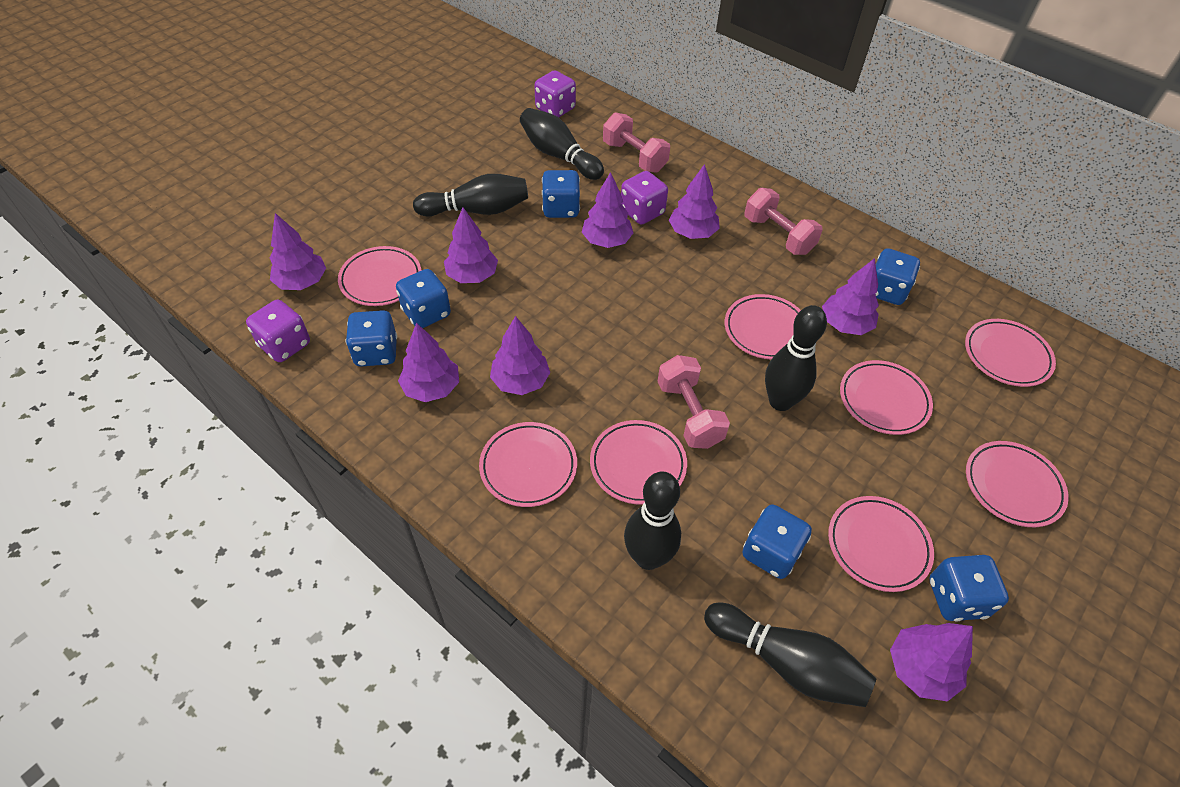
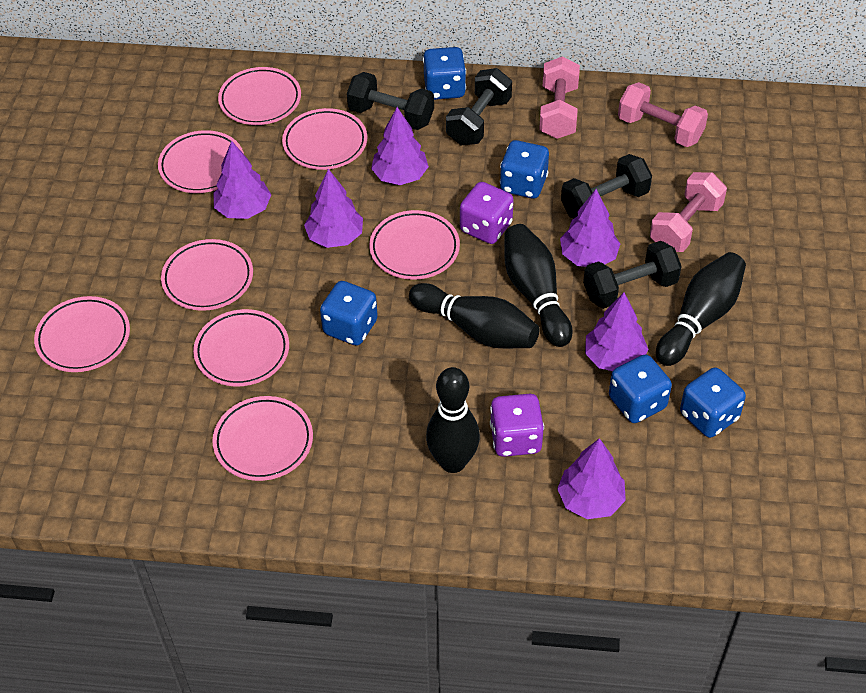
black bowling pin: 5 -> 4
black dumbbell: 0 -> 4
blue dice: 6 -> 5
purple dice: 3 -> 2
purple tree: 8 -> 6

